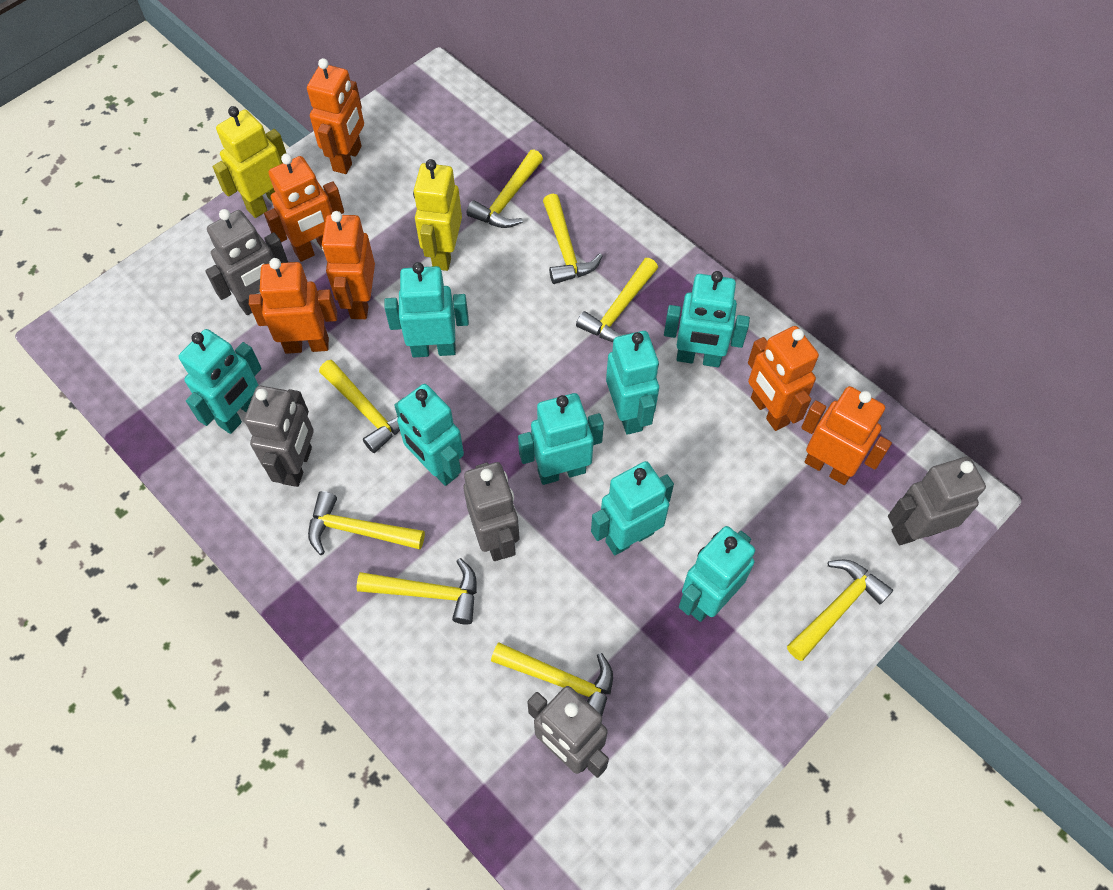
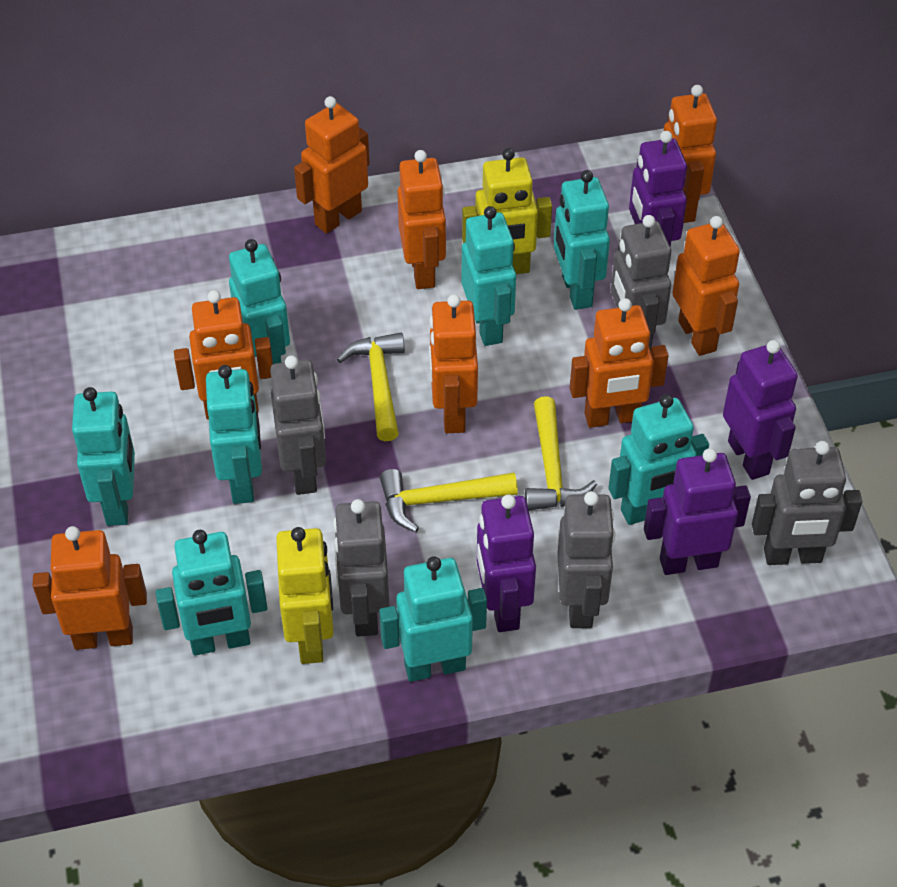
orange robot: 6 -> 8
purple robot: 0 -> 4
yellow hammer: 8 -> 3

